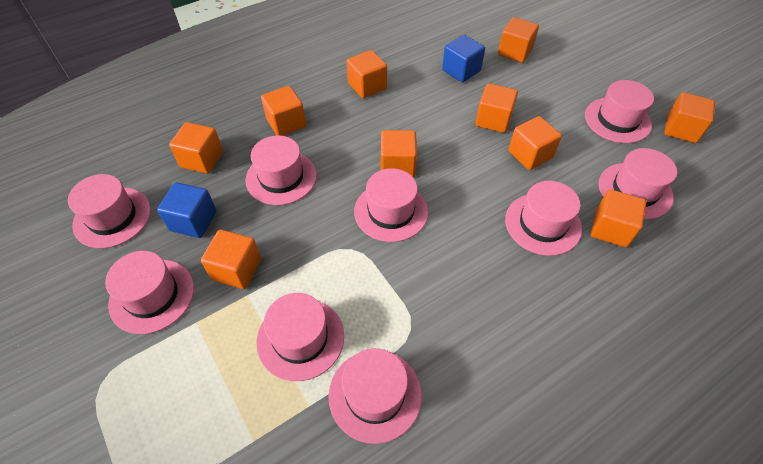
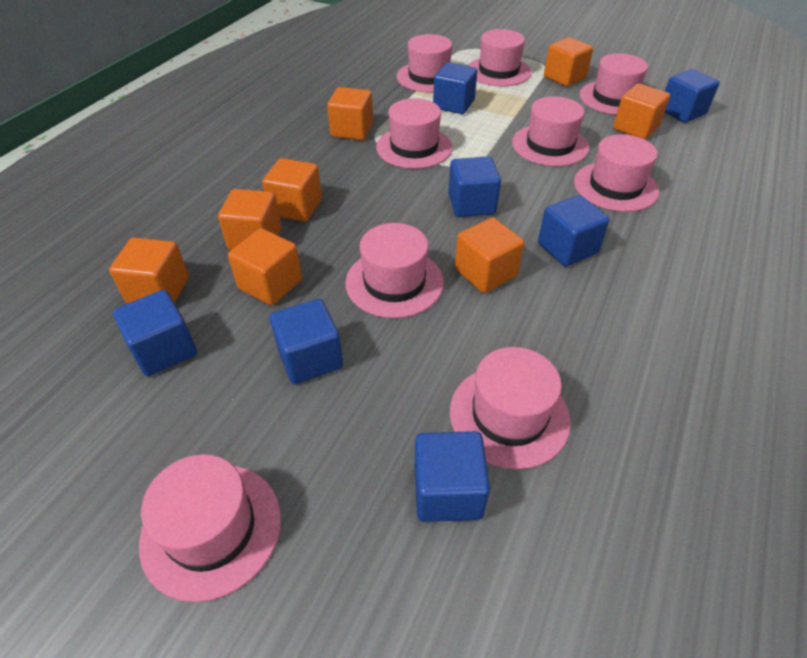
blue cube: 2 -> 7
orange cube: 10 -> 8

